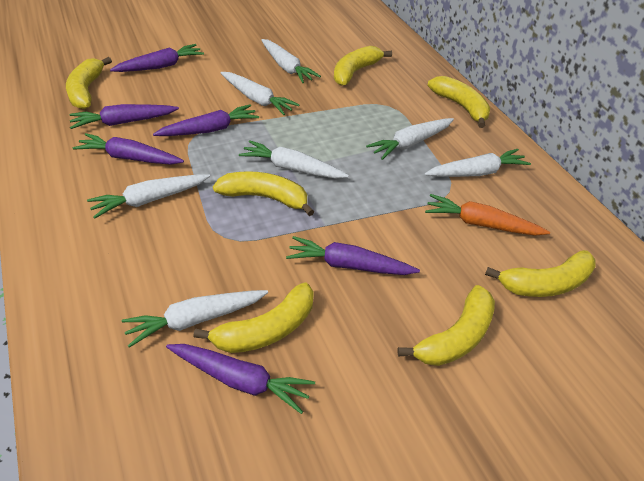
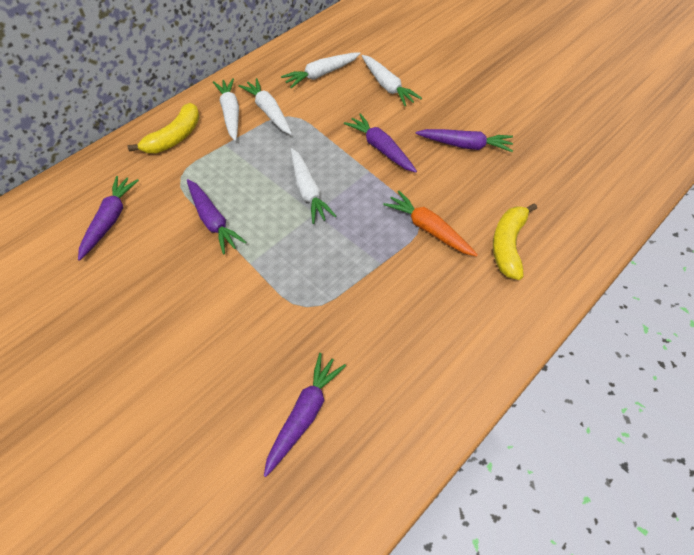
purple carrot: 6 -> 5
white carrot: 7 -> 5
yellow banana: 7 -> 2

